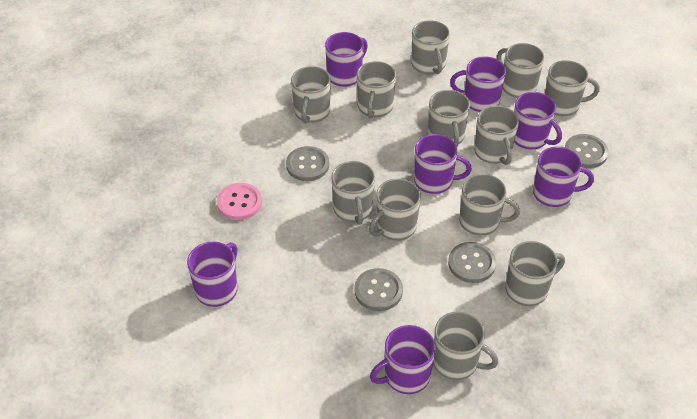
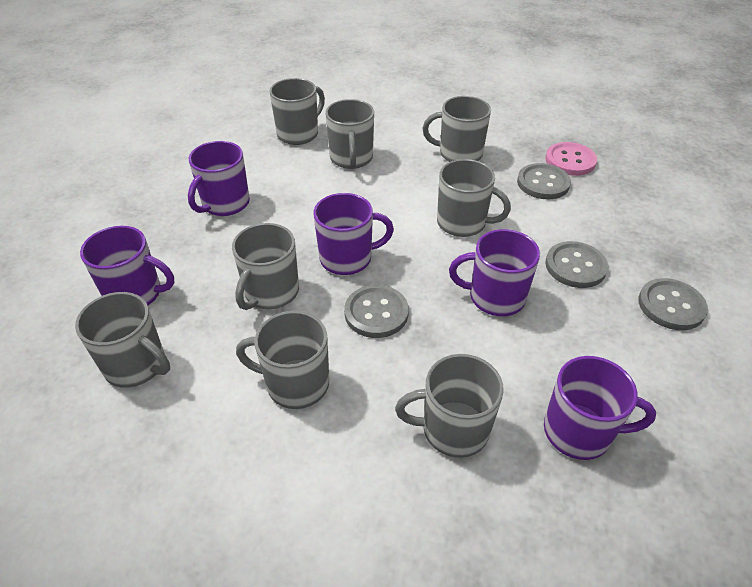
grey mug: 12 -> 8
purple mug: 7 -> 5

